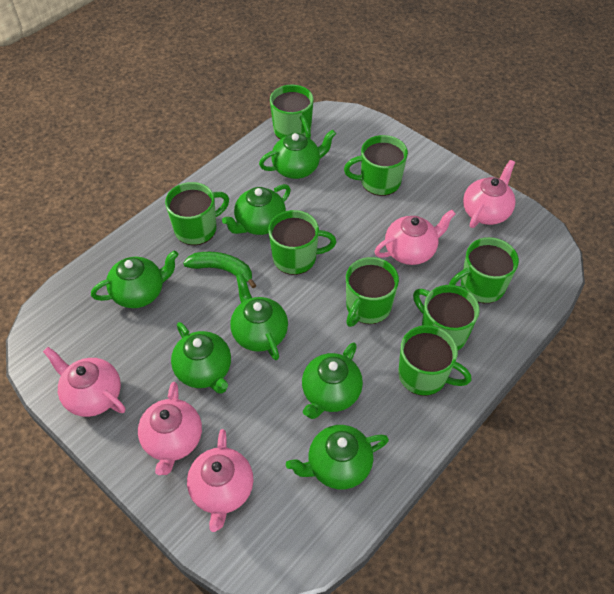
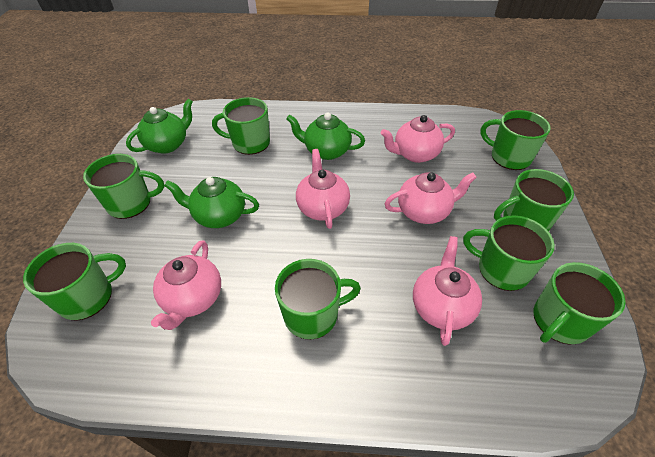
green banana: 1 -> 0
green teapot: 7 -> 3

